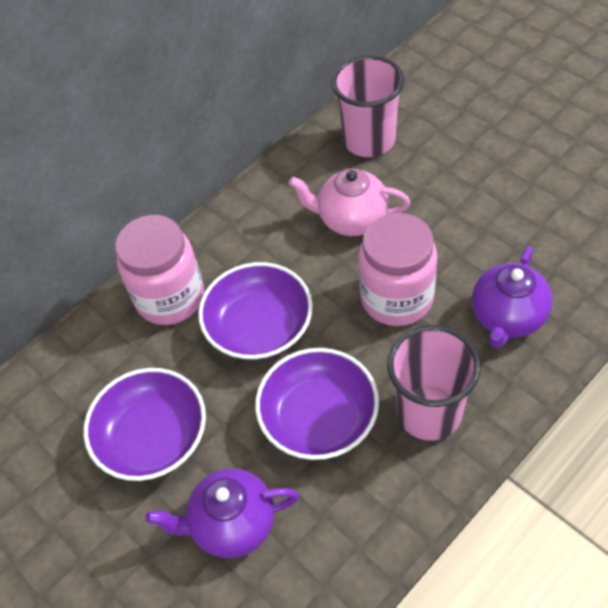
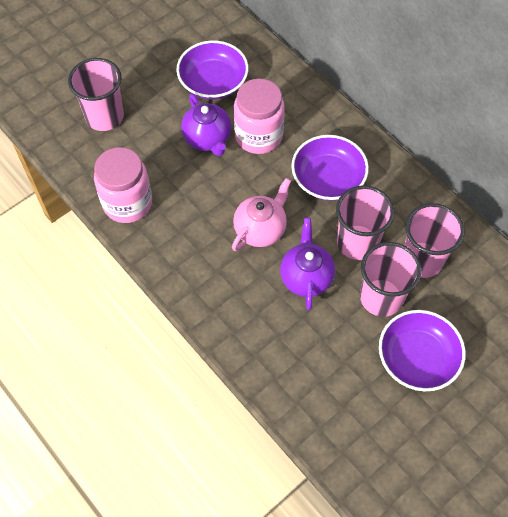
pink cup: 2 -> 4

